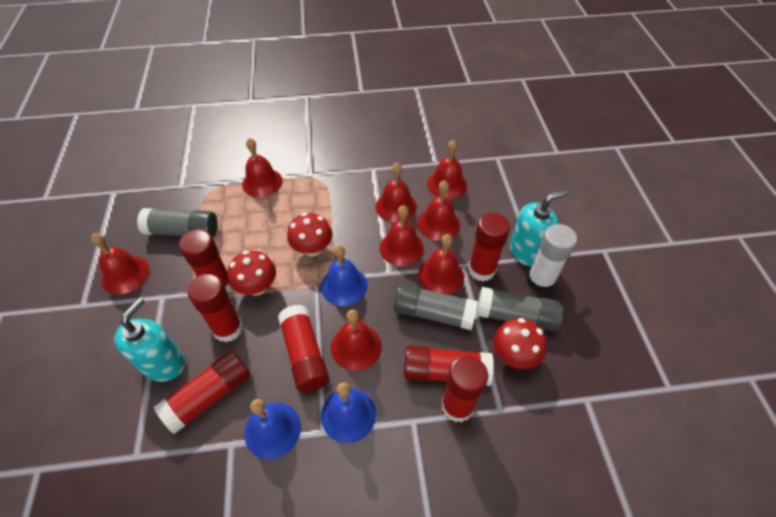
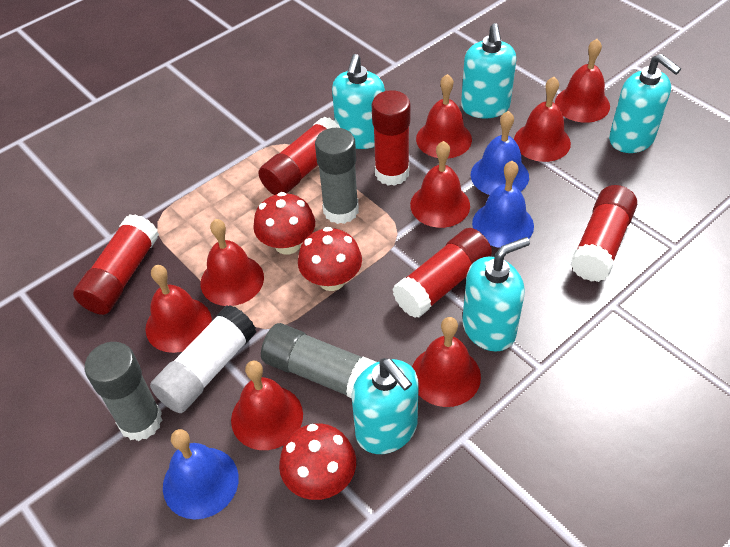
red glue stick: 7 -> 5
turquoise soap dispenser: 2 -> 5

